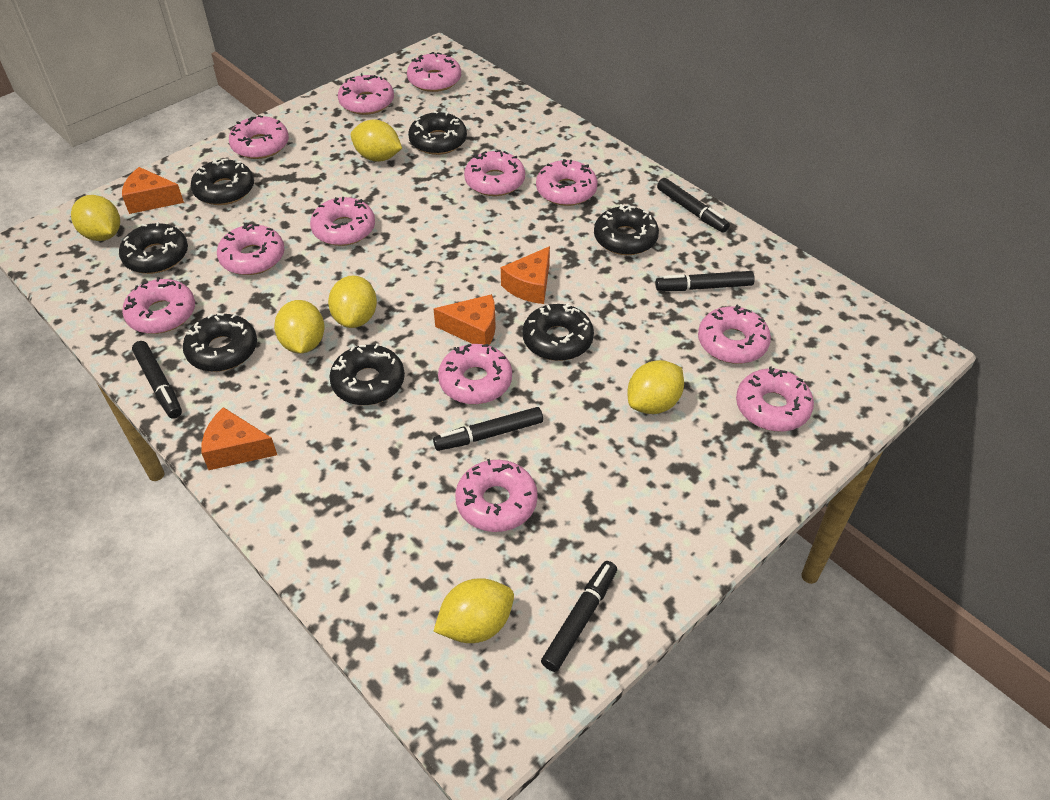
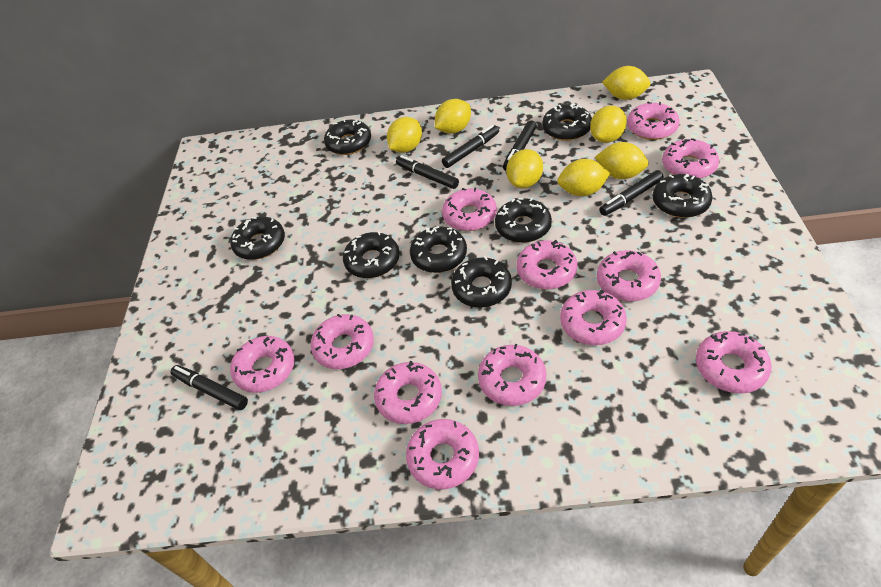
black donut: 7 -> 8
orange cheese: 4 -> 0
yellow lemon: 6 -> 7

